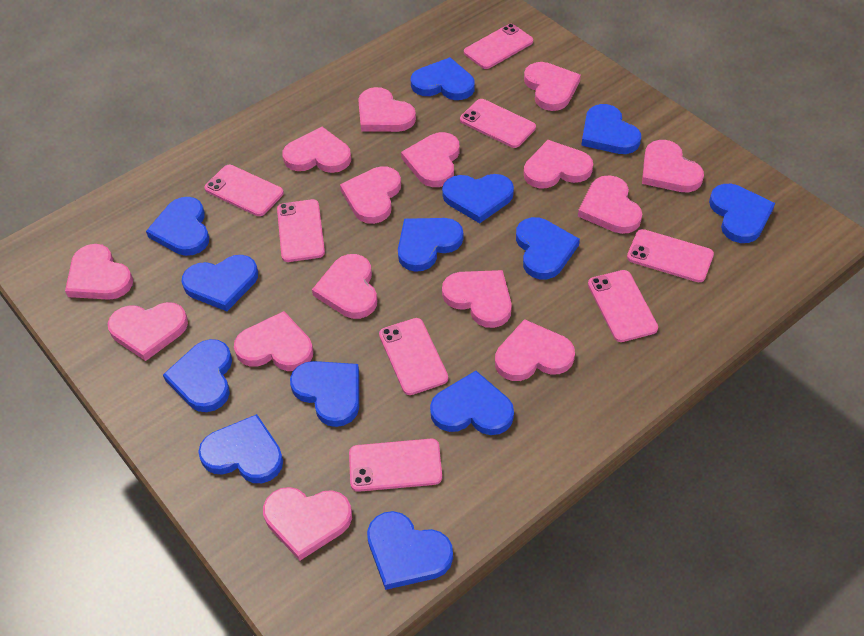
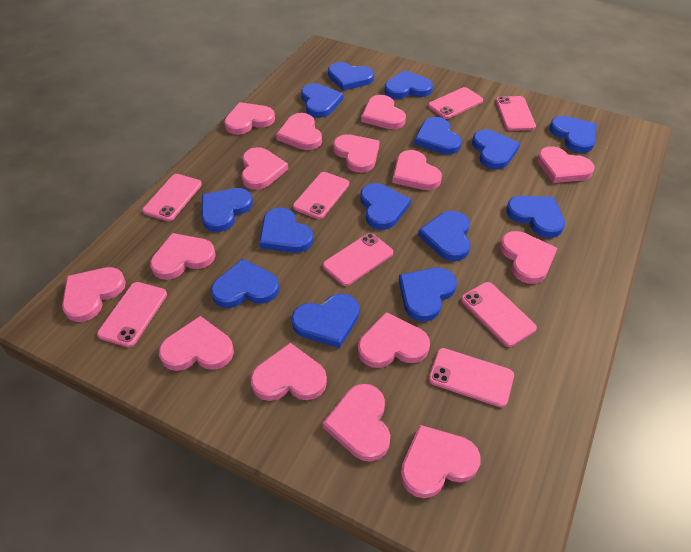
blue heart: 13 -> 14

